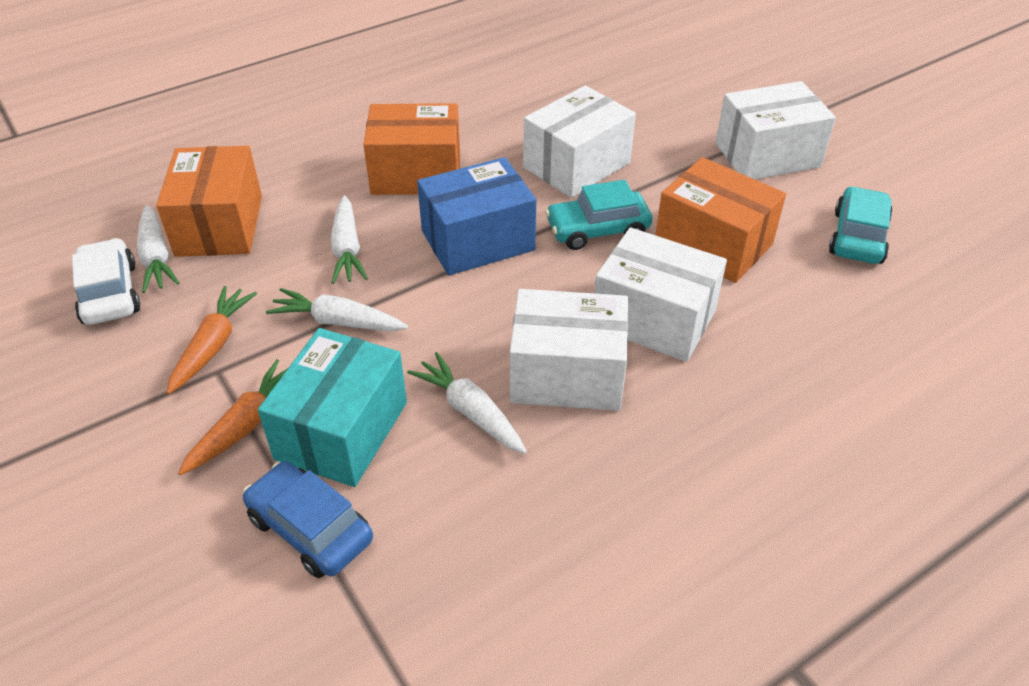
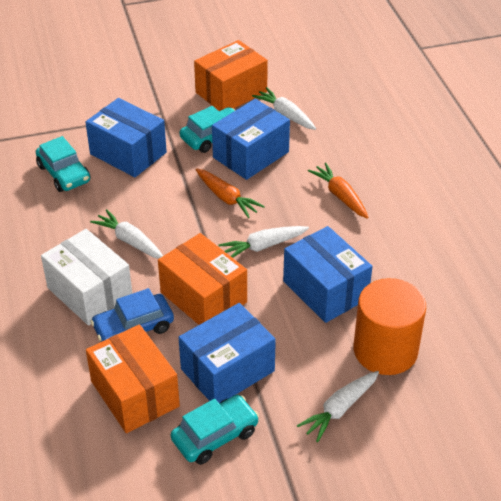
blue box: 1 -> 4
orange cylinder: 0 -> 1
turquoise box: 1 -> 0
turquoise car: 2 -> 3
white box: 4 -> 1
white car: 1 -> 0

